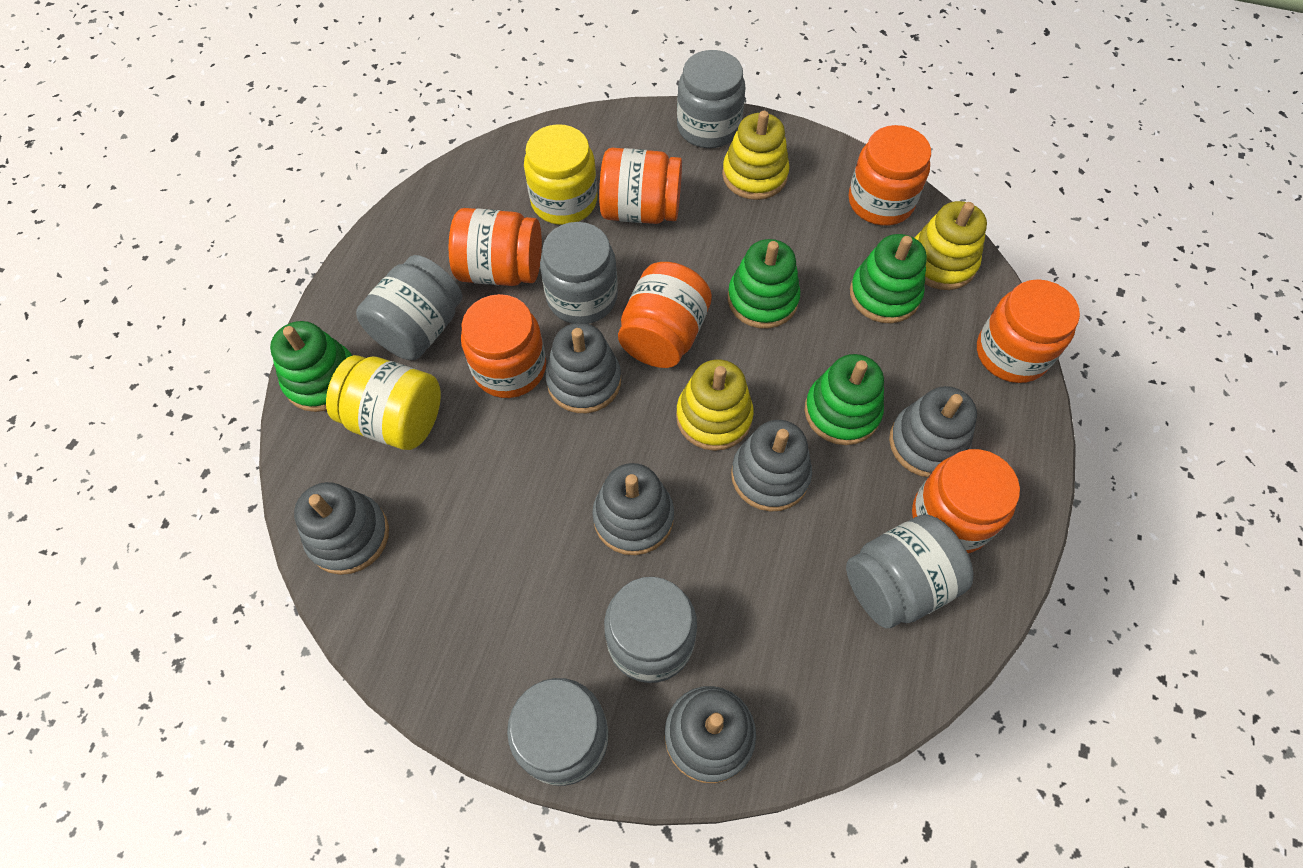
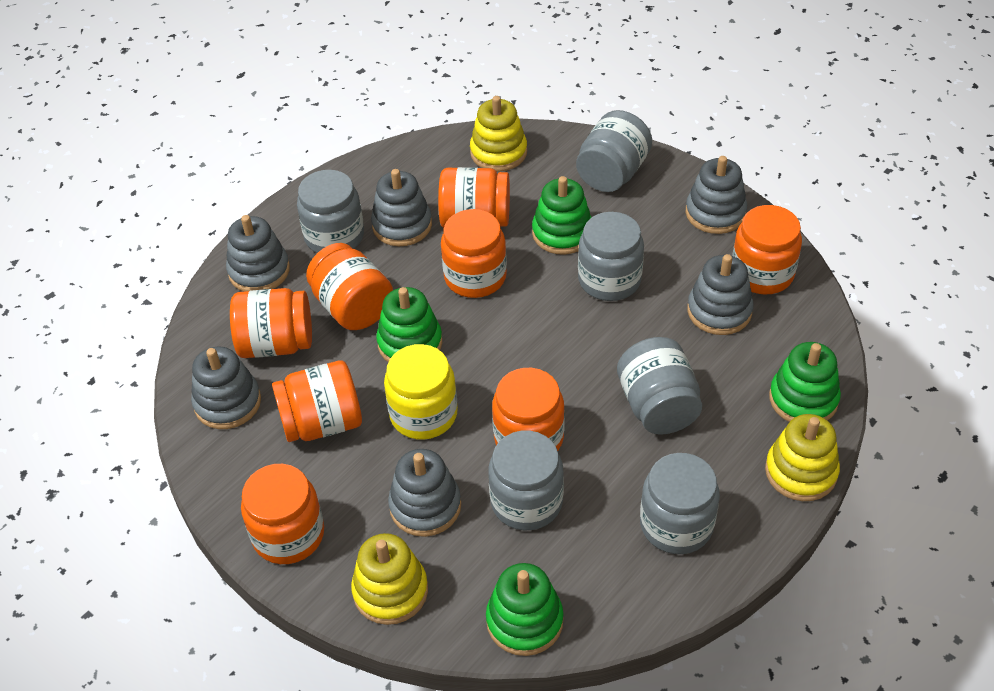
orange jar: 7 -> 8
yellow jar: 2 -> 1

